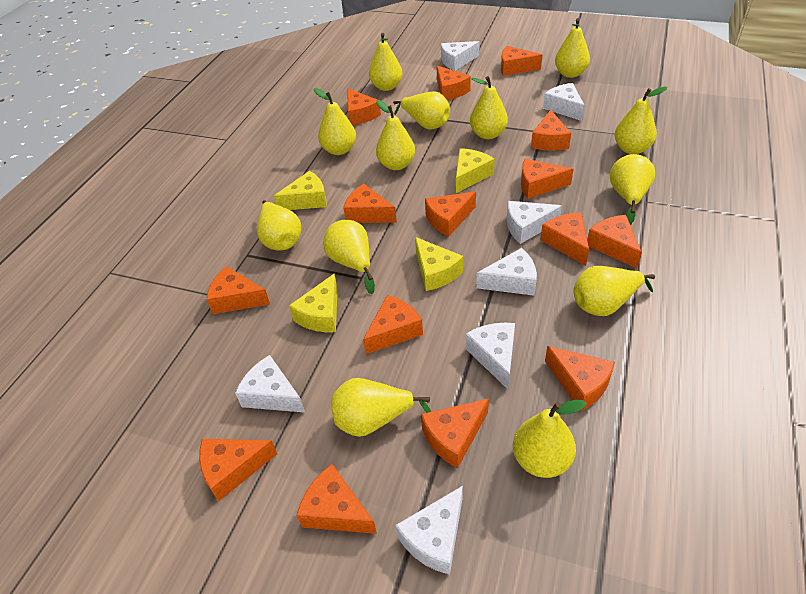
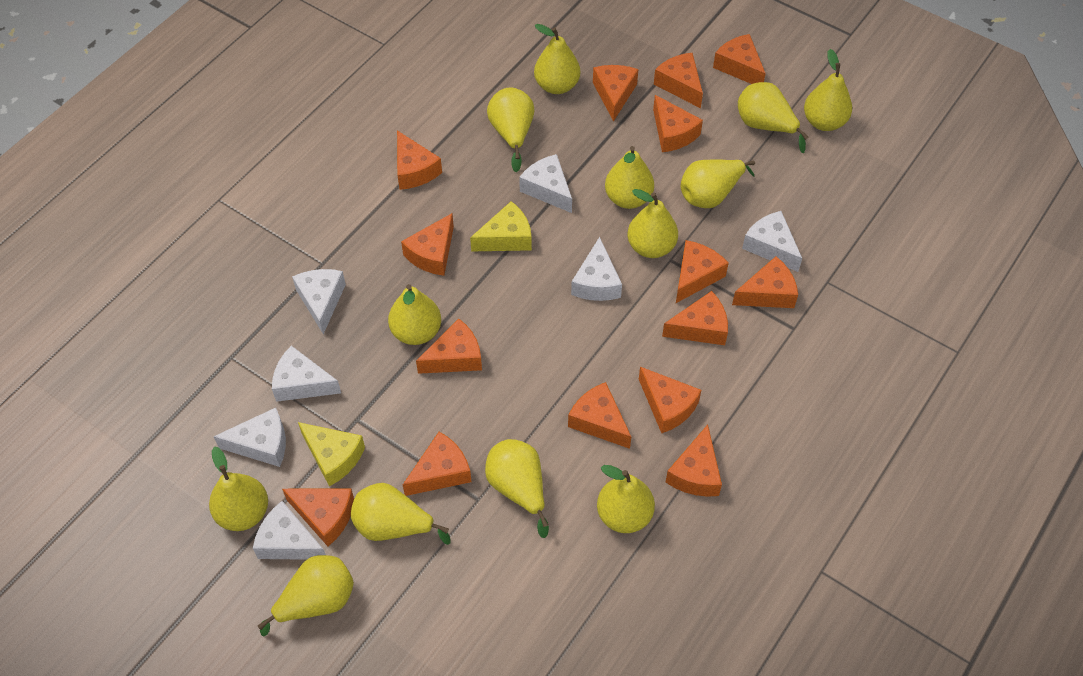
yellow cheese: 4 -> 2

